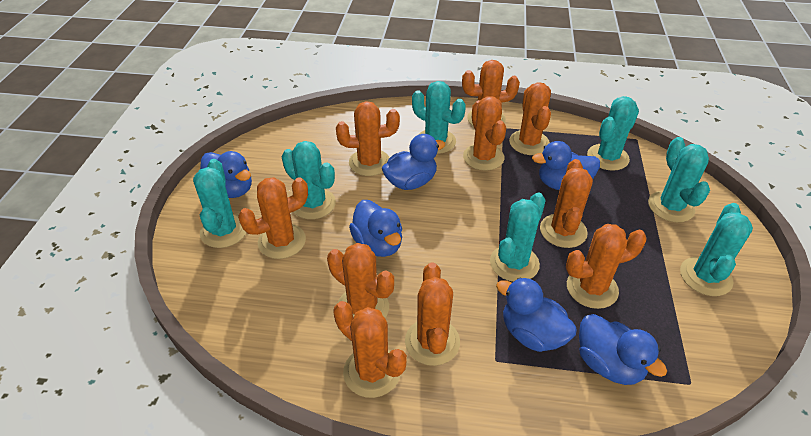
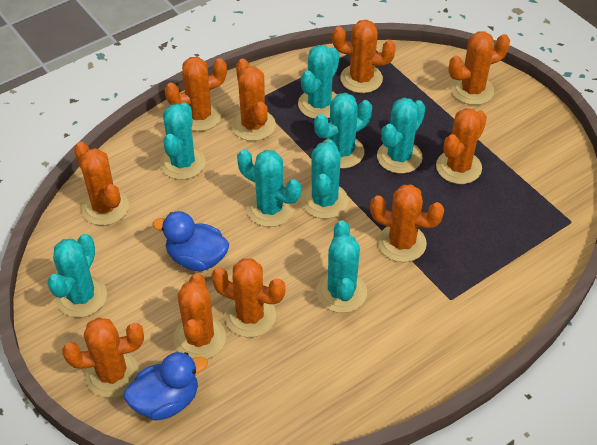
blue duck: 6 -> 2
turquoise cactus: 7 -> 8

